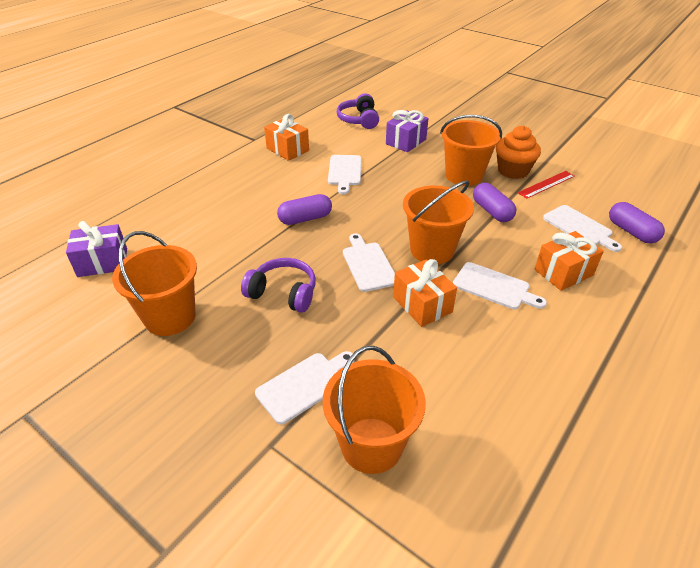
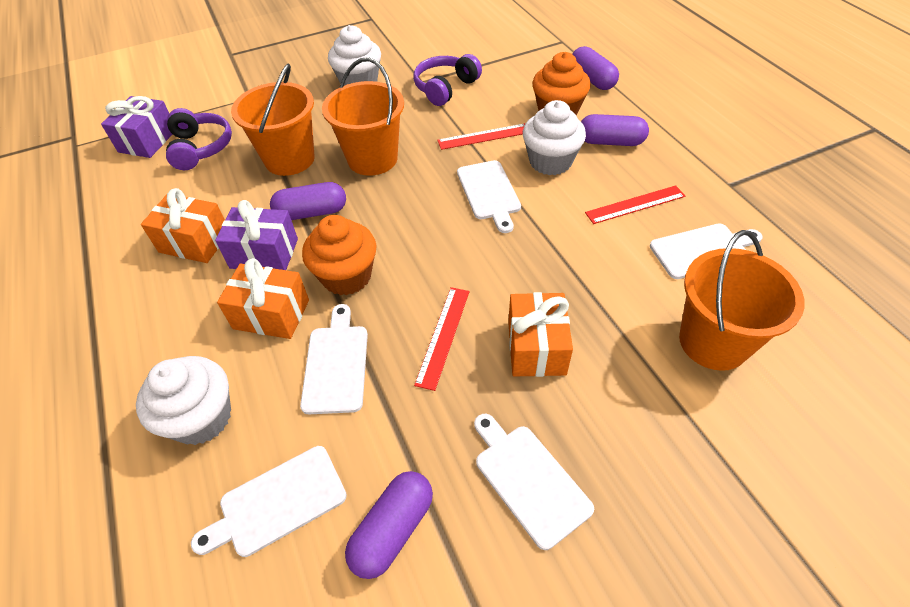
orange bucket: 4 -> 3
orange cupcake: 1 -> 2
purple capsule: 3 -> 4
red ruler: 1 -> 3
white cupcake: 0 -> 3

